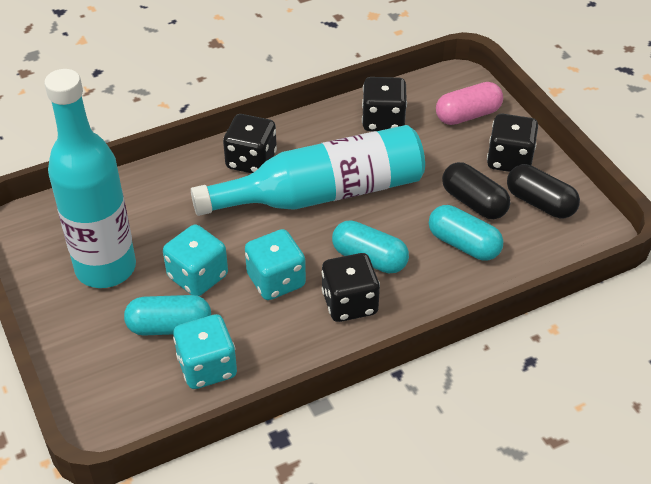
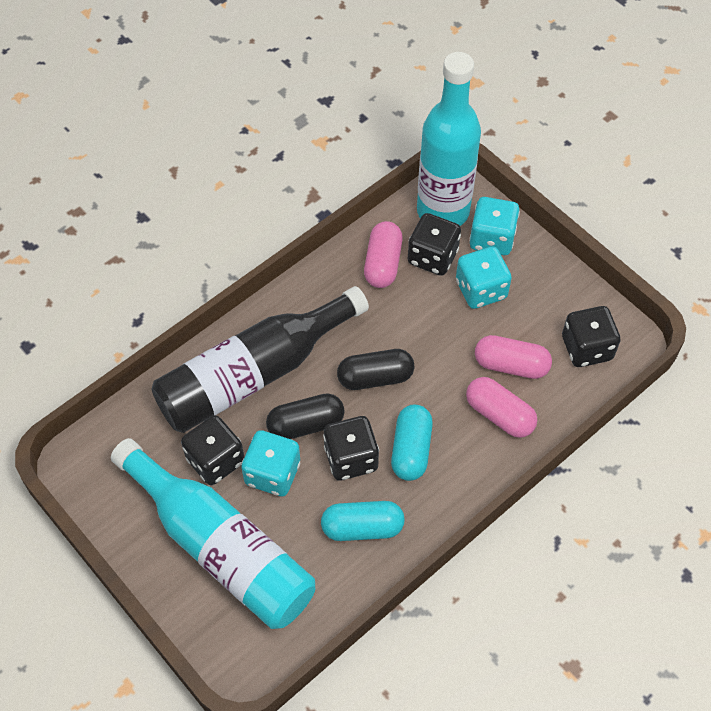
black bottle: 0 -> 1
pink capsule: 1 -> 3
turquoise capsule: 3 -> 2

